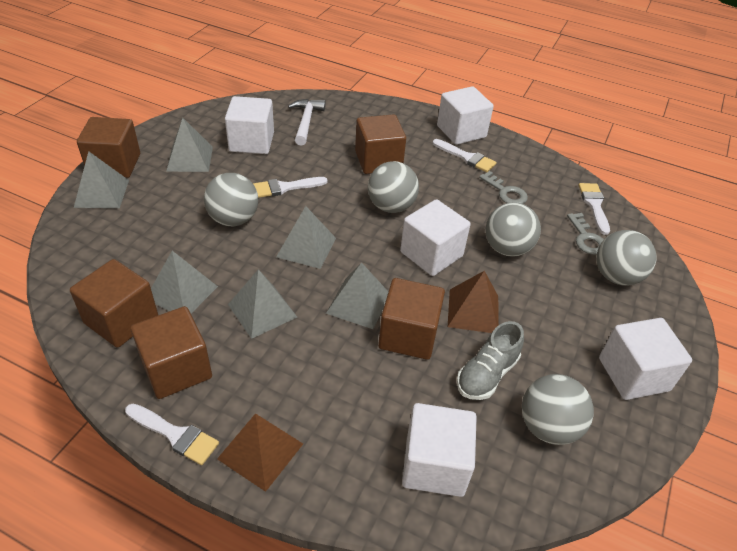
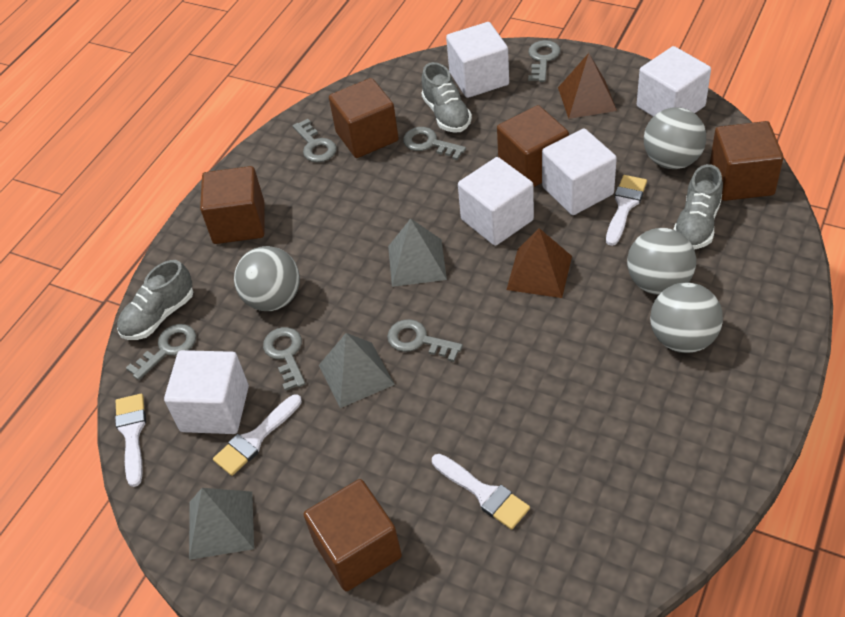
grey ball: 5 -> 4
grey key: 2 -> 6
grey pyramid: 6 -> 3
grey shoe: 1 -> 3
white hammer: 1 -> 0

